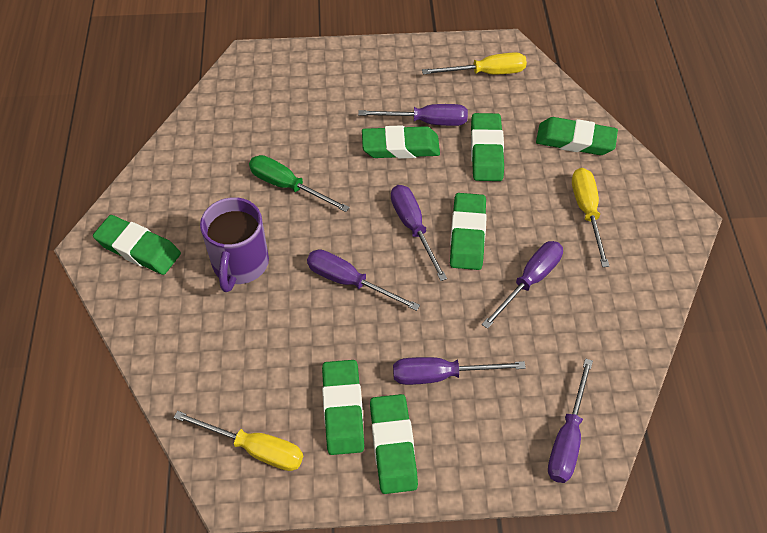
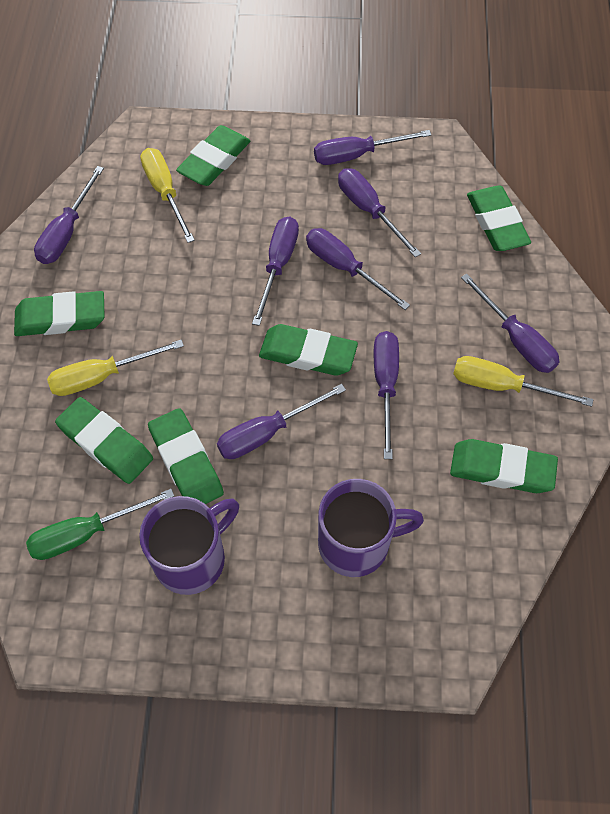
purple mug: 1 -> 2
purple screwdriver: 6 -> 8

